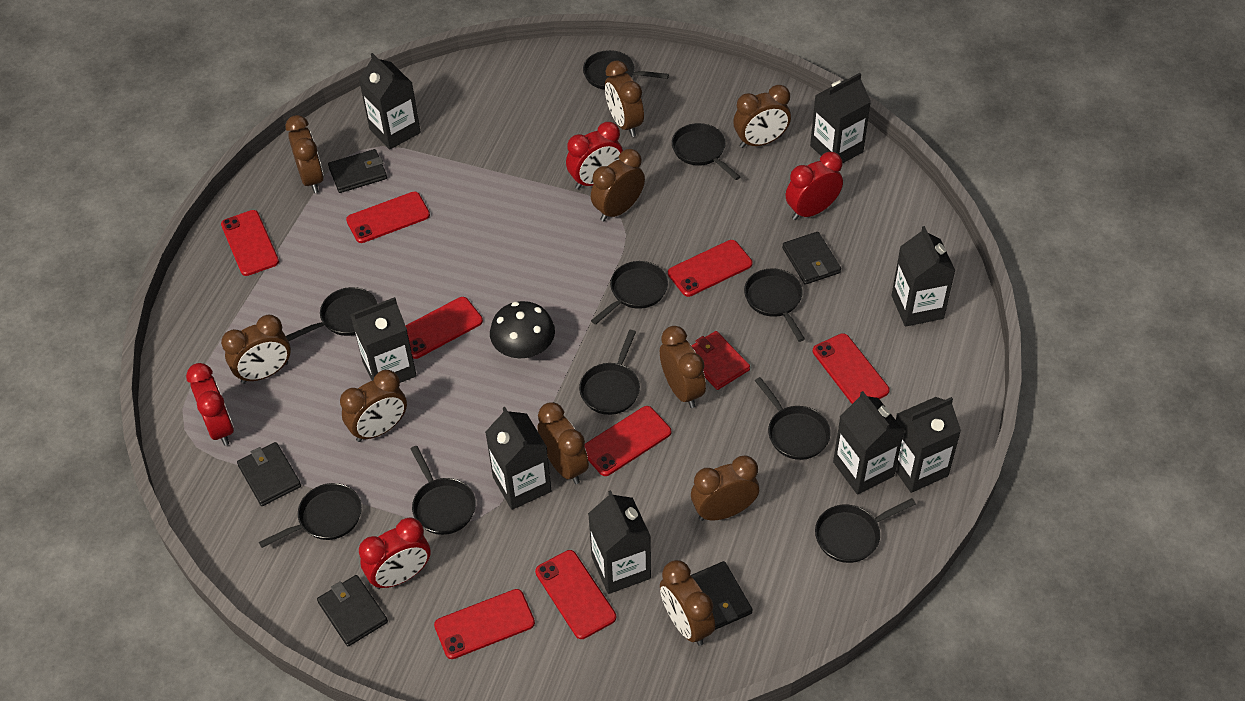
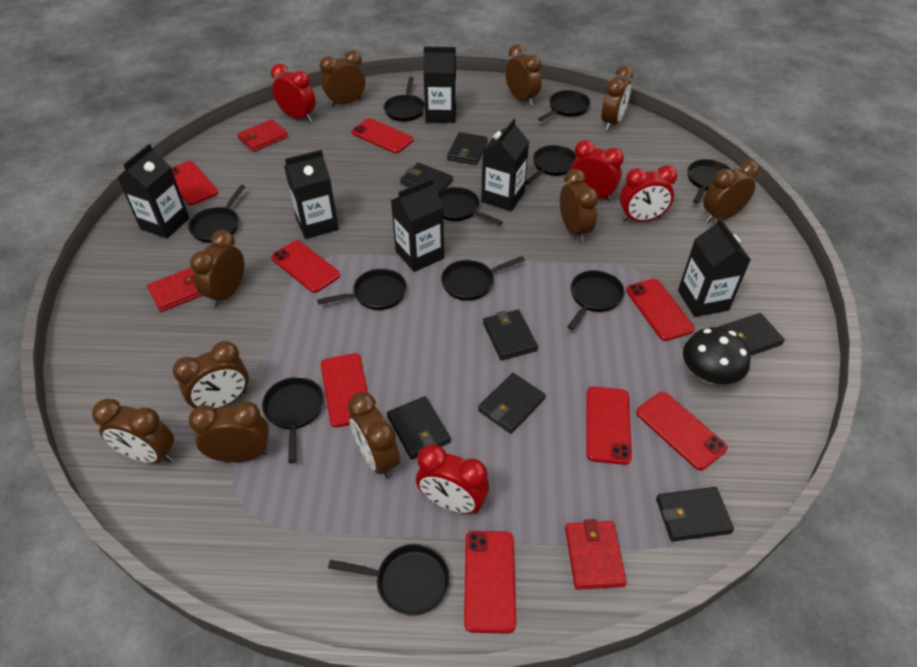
black carton: 8 -> 6
black pan: 10 -> 11
black wallet: 5 -> 7
red wallet: 1 -> 3

